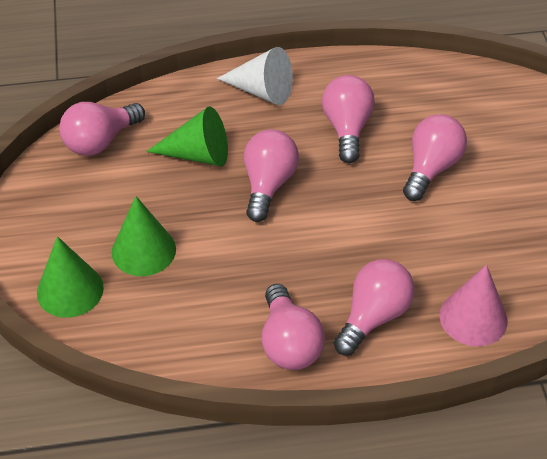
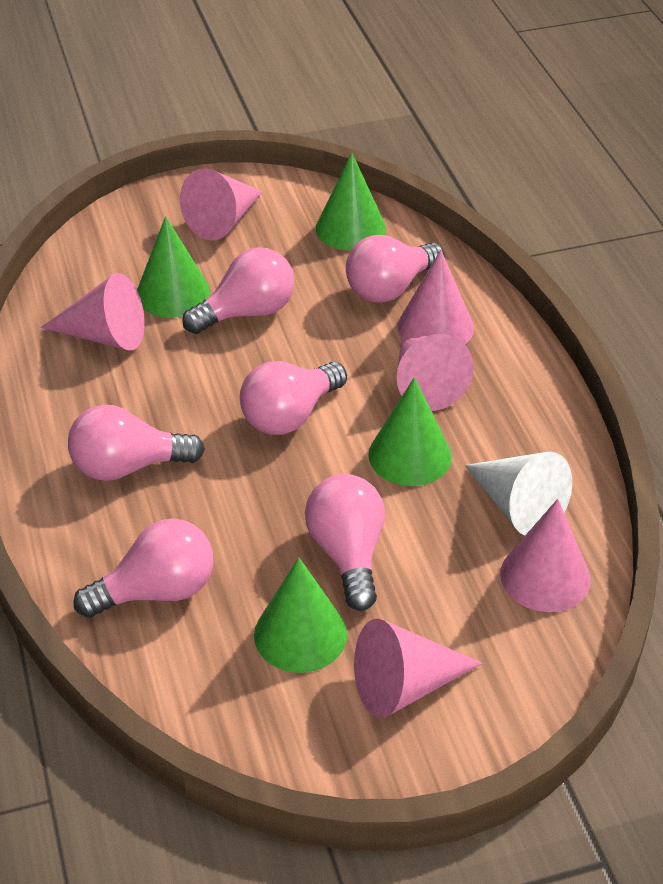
green cone: 3 -> 4
pink cone: 1 -> 6

